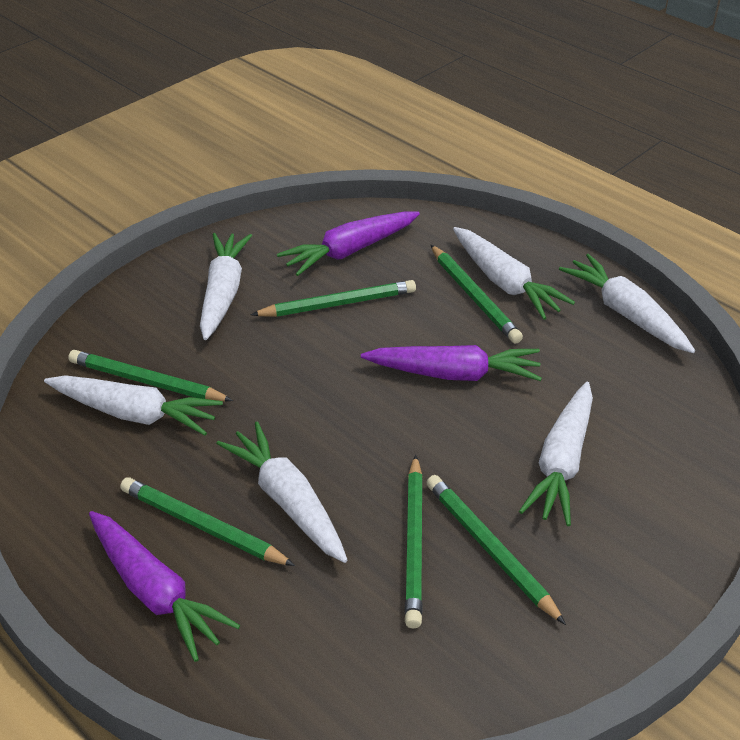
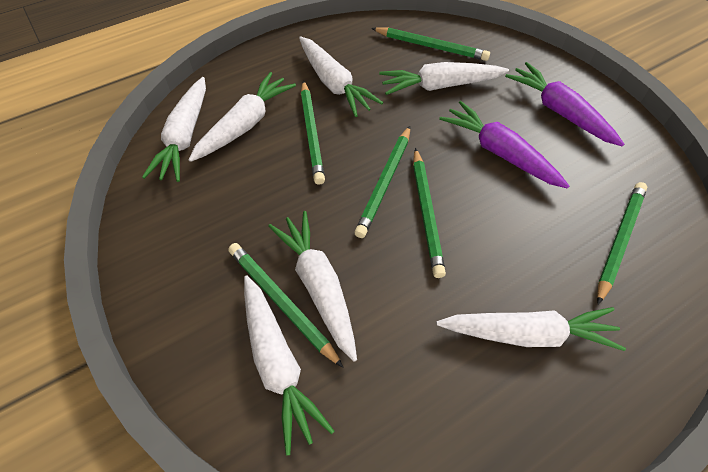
purple carrot: 3 -> 2
white carrot: 6 -> 7

